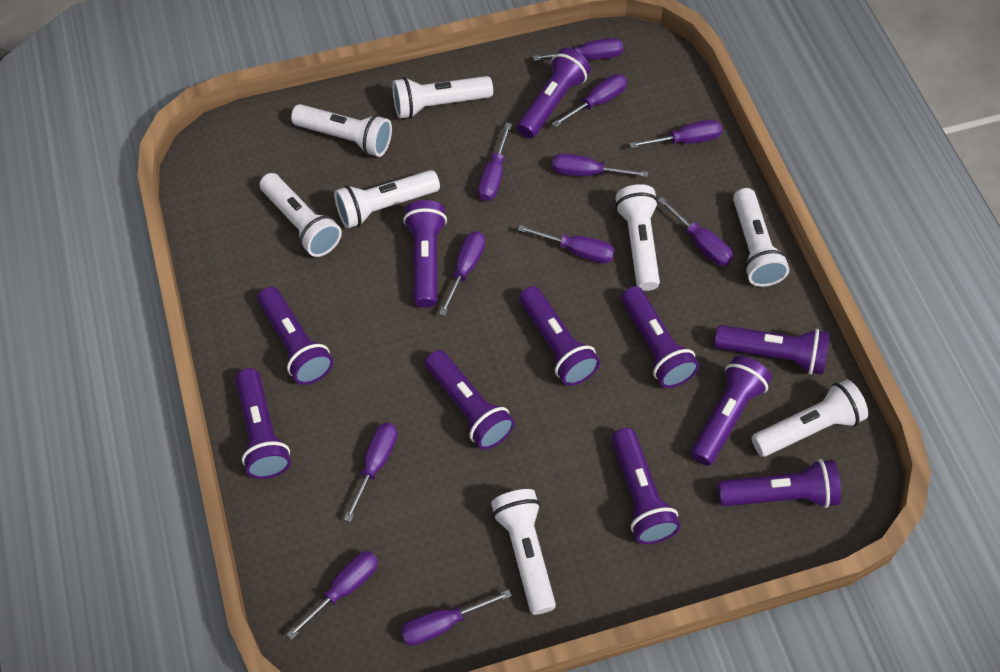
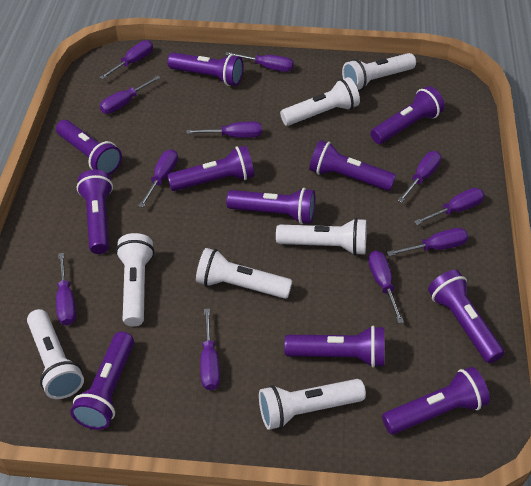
white flashlight: 8 -> 7

